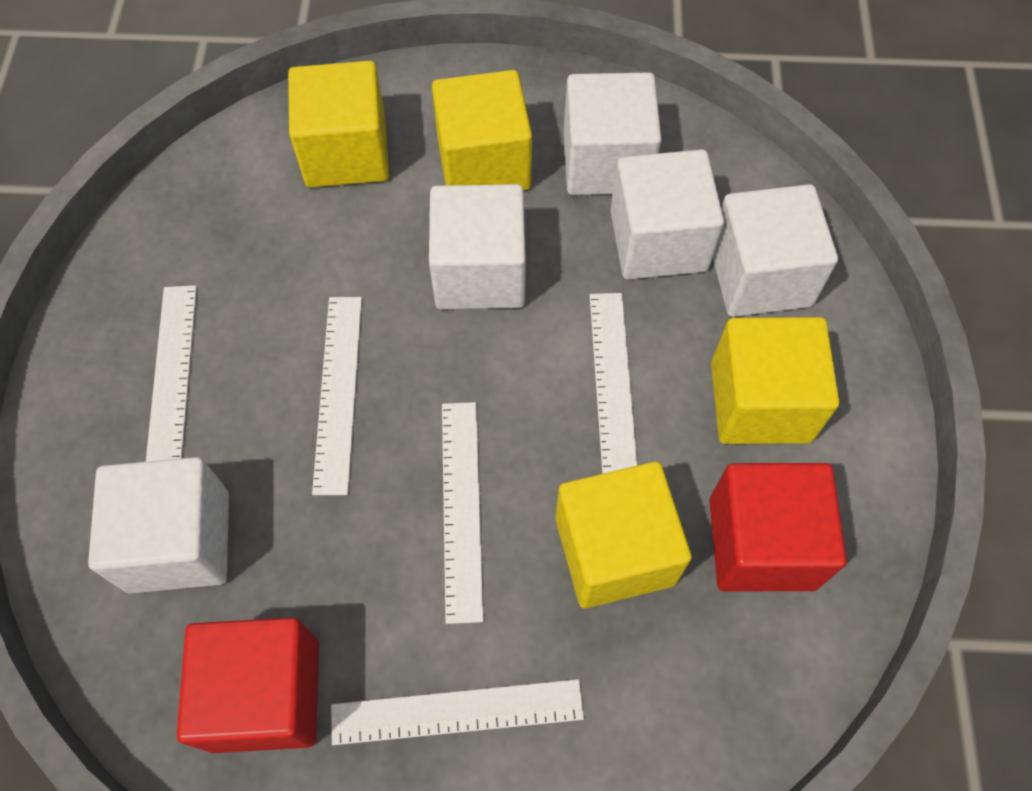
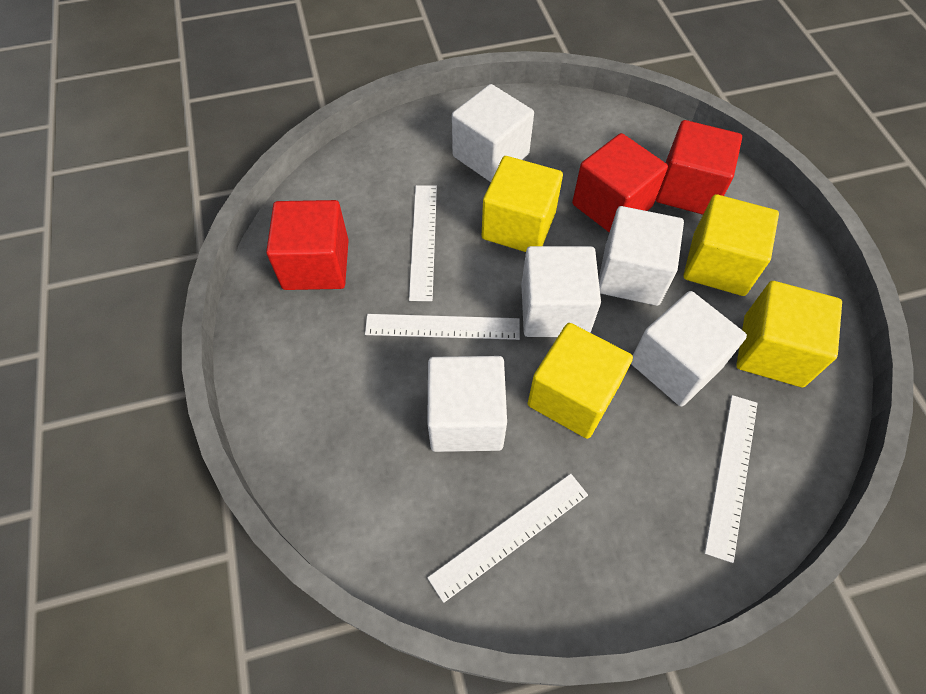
red cube: 2 -> 3
white ruler: 5 -> 4

